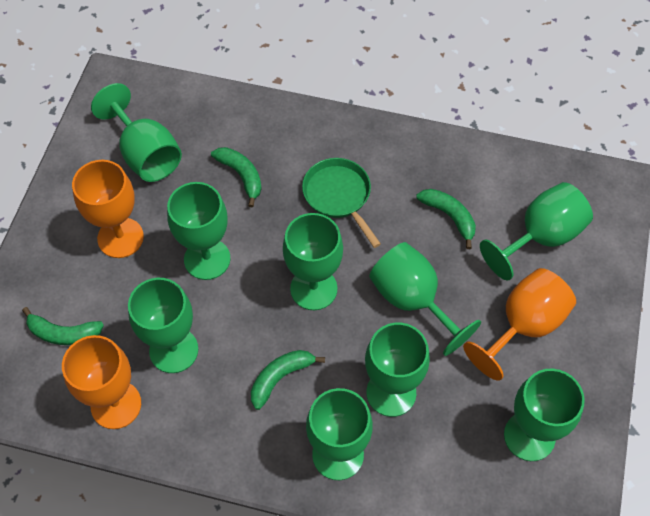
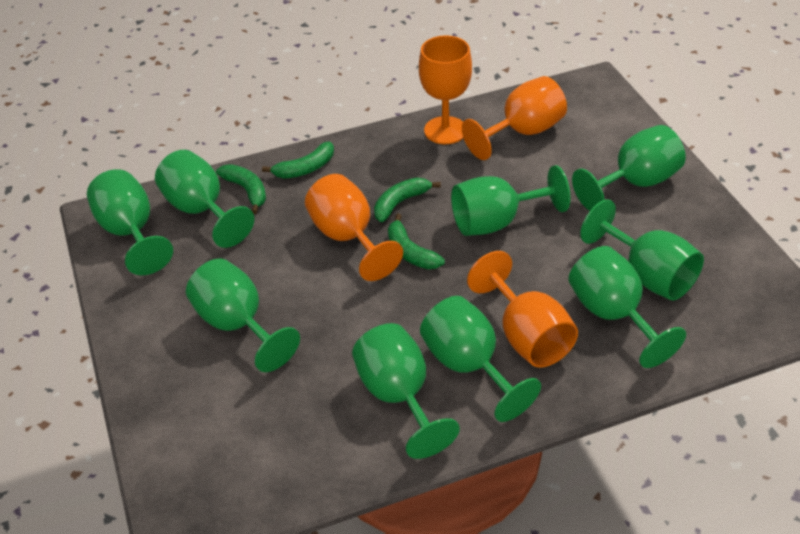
green pan: 1 -> 0
orange goblet: 3 -> 4

